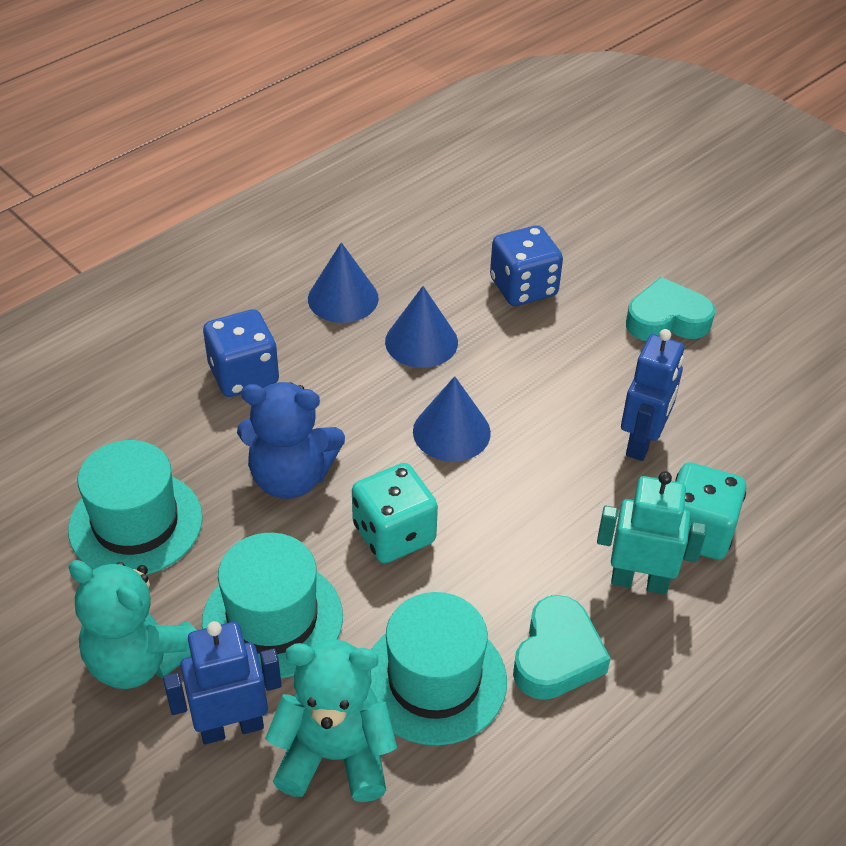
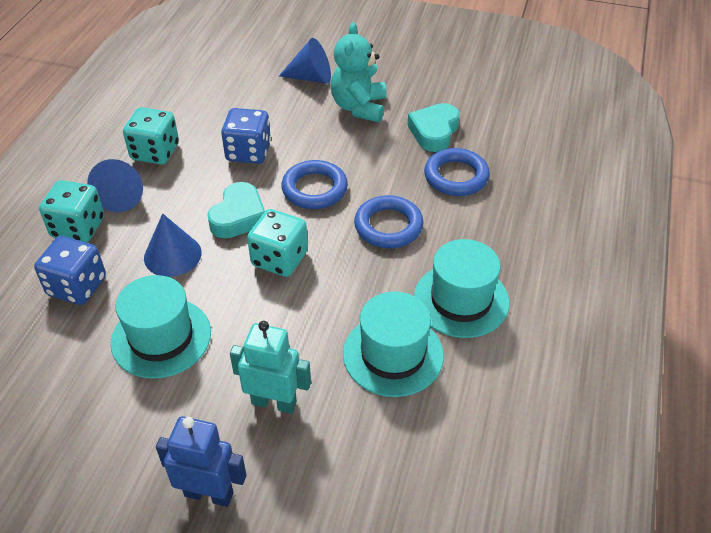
blue ring: 0 -> 3
blue robot: 2 -> 1
blue teddy bear: 1 -> 0
turquoise dice: 2 -> 3
turquoise teddy bear: 2 -> 1

